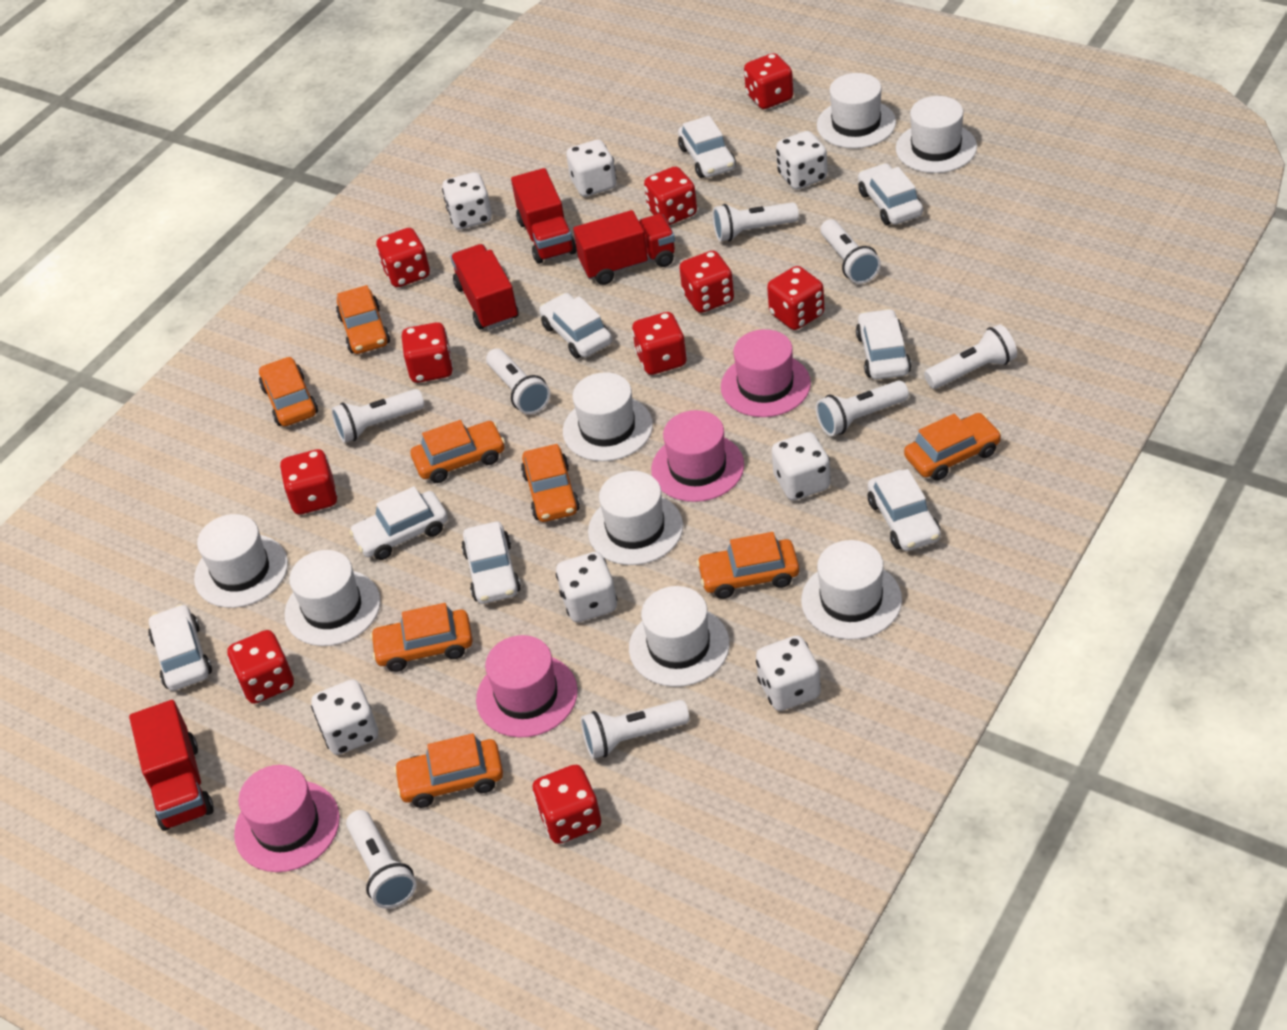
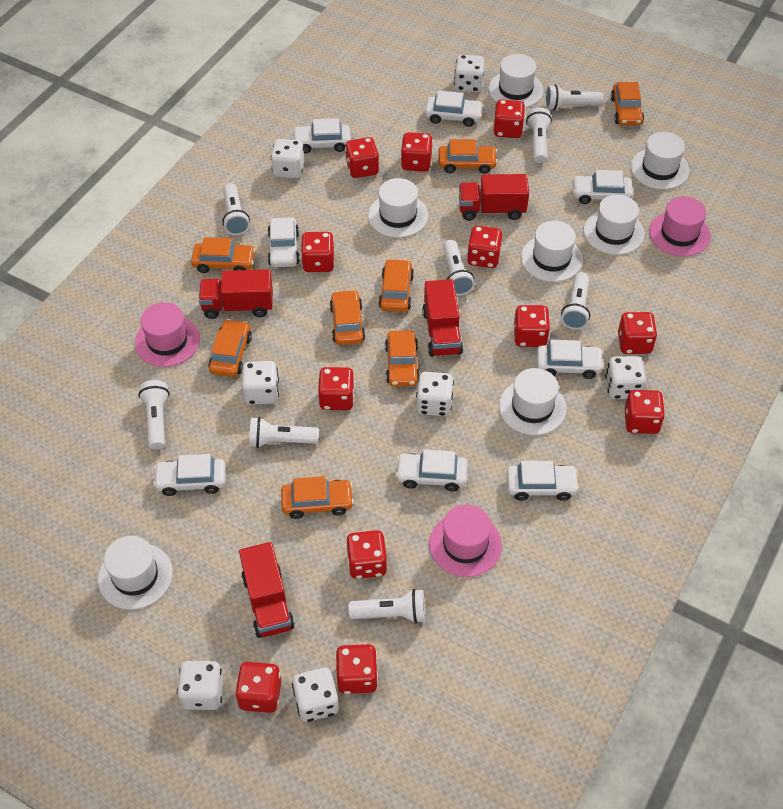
pink hat: 4 -> 3
red dice: 10 -> 12
white hat: 8 -> 7

